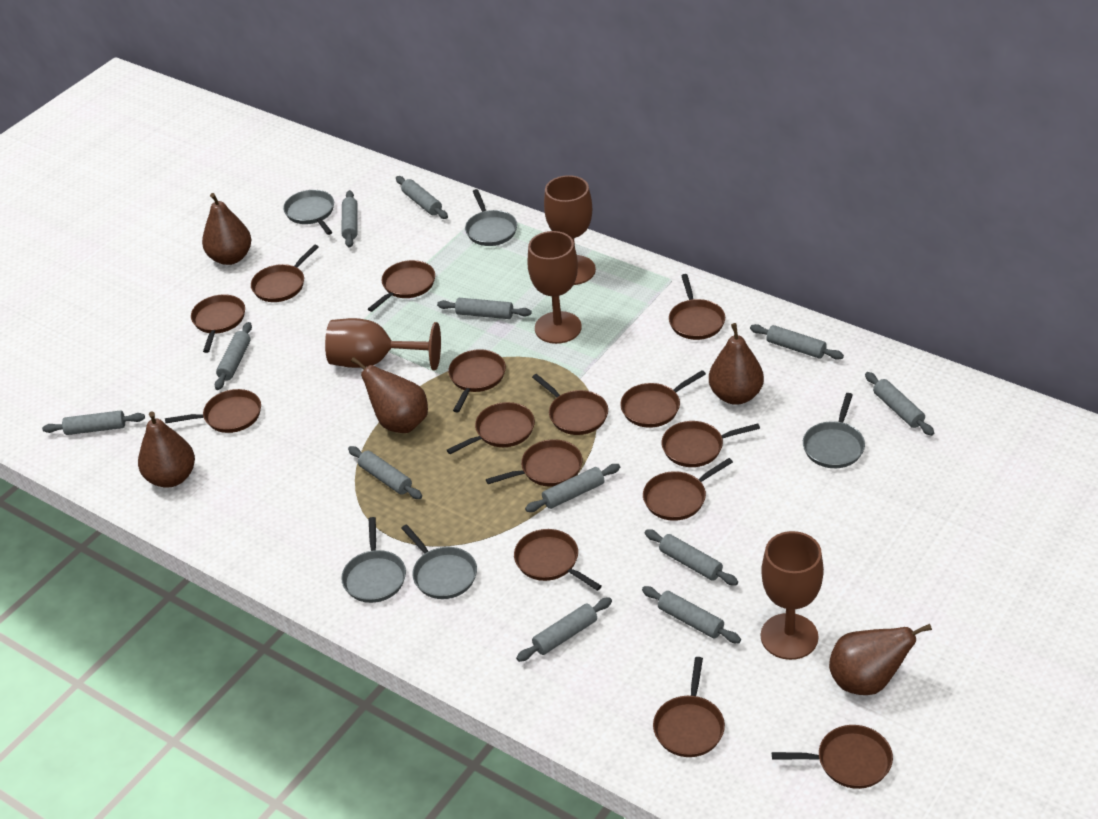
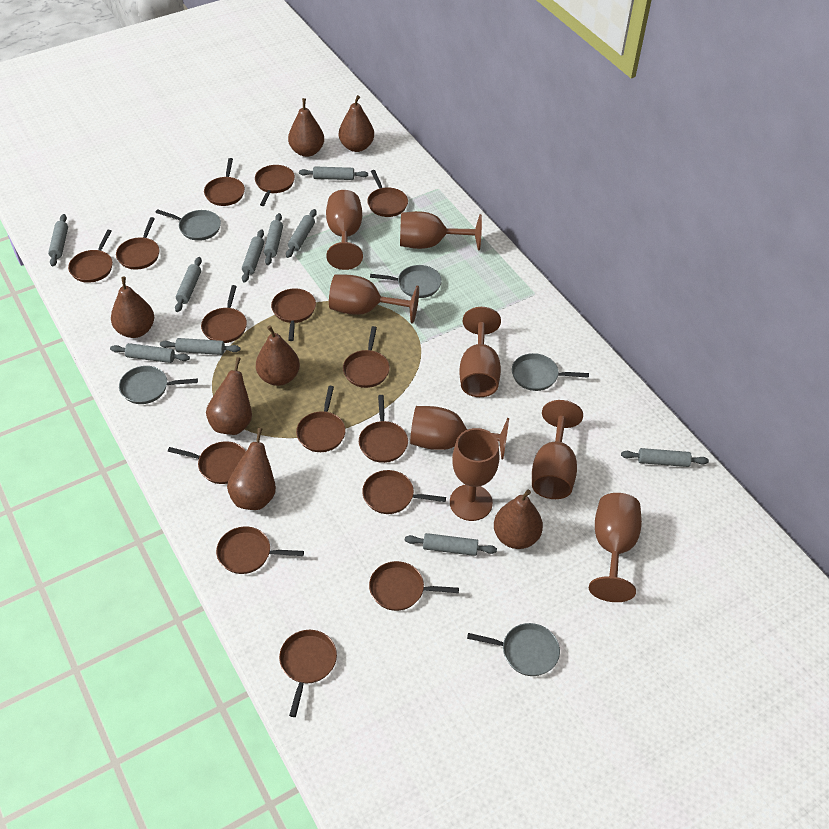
brown goblet: 4 -> 8
brown pear: 5 -> 7
grey rolling pin: 12 -> 10

